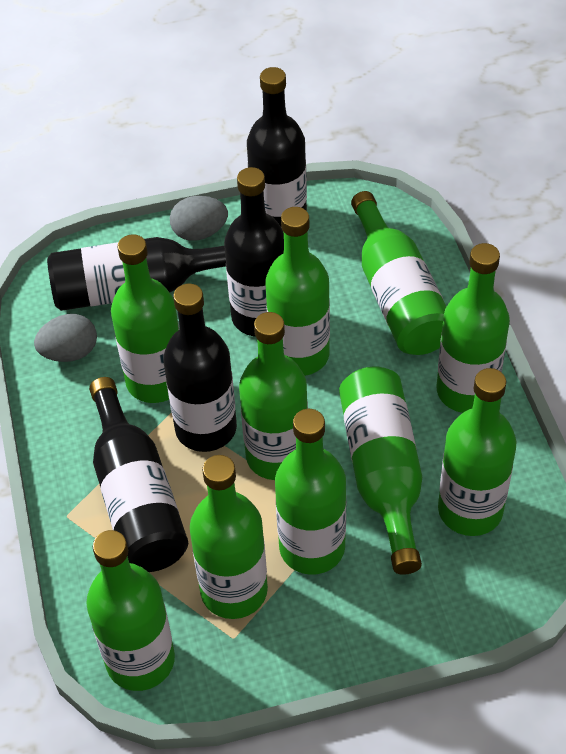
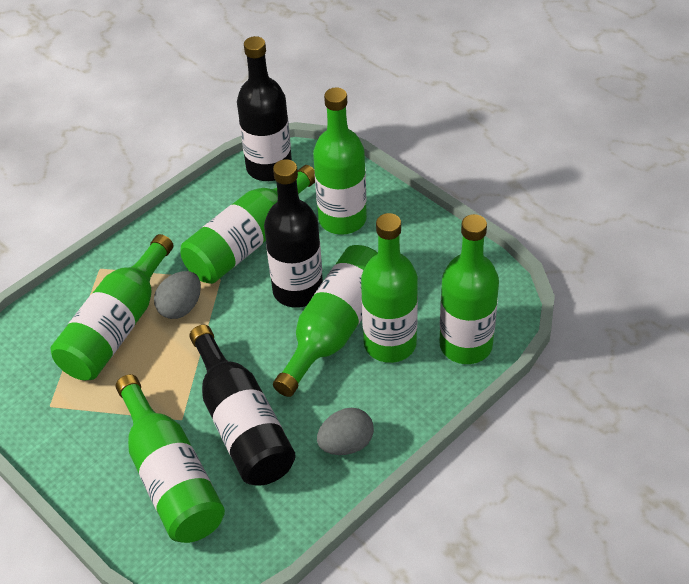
black bottle: 5 -> 3
green bottle: 10 -> 7

